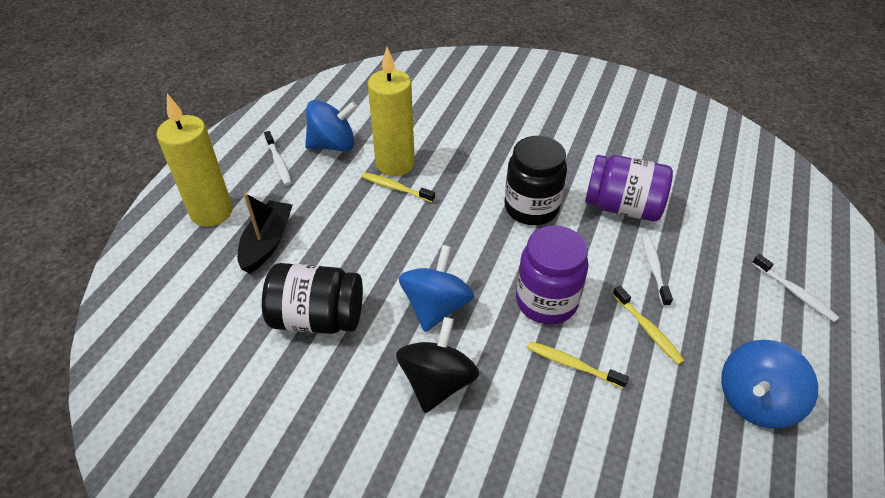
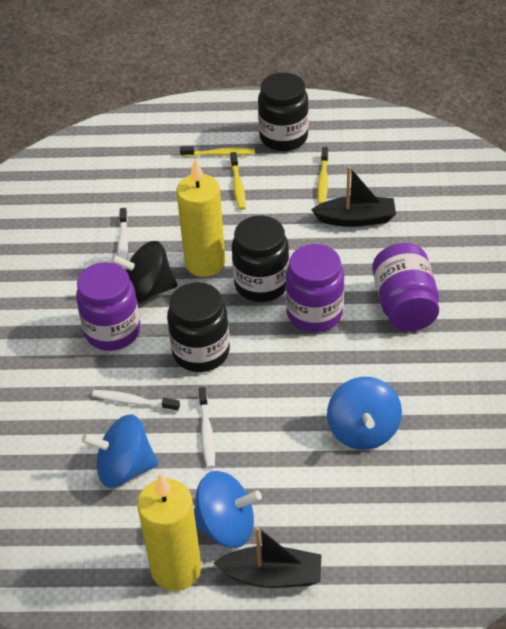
black boat: 1 -> 2
black jar: 2 -> 3
purple jar: 2 -> 3

